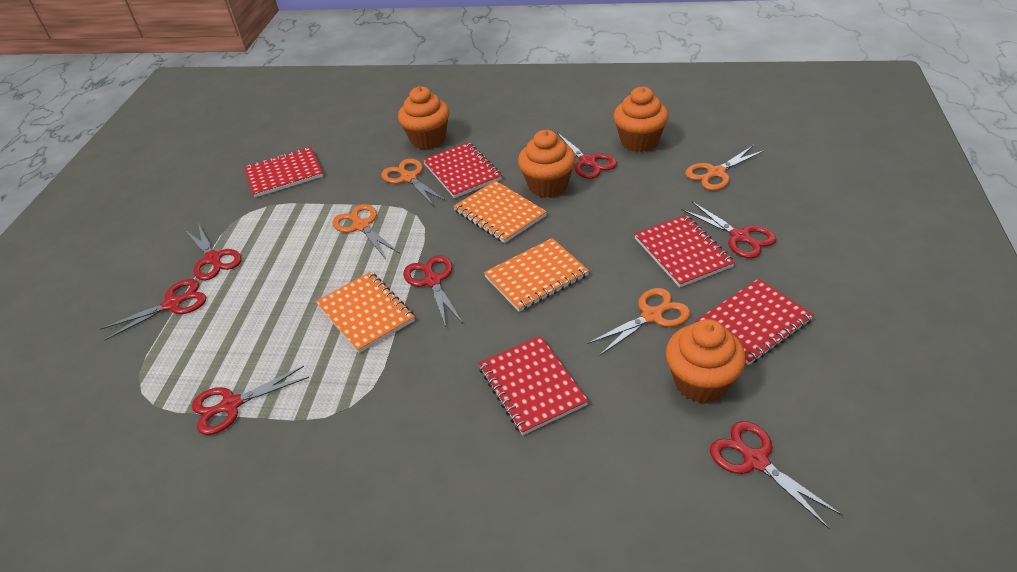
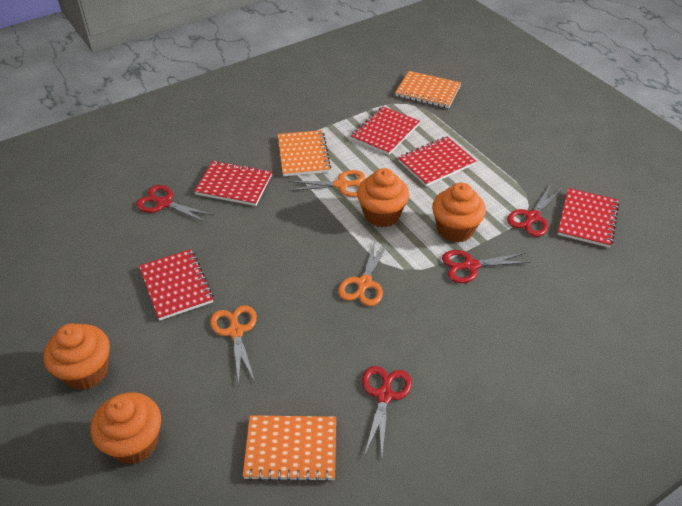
orange scissors: 4 -> 3
red scissors: 7 -> 4

